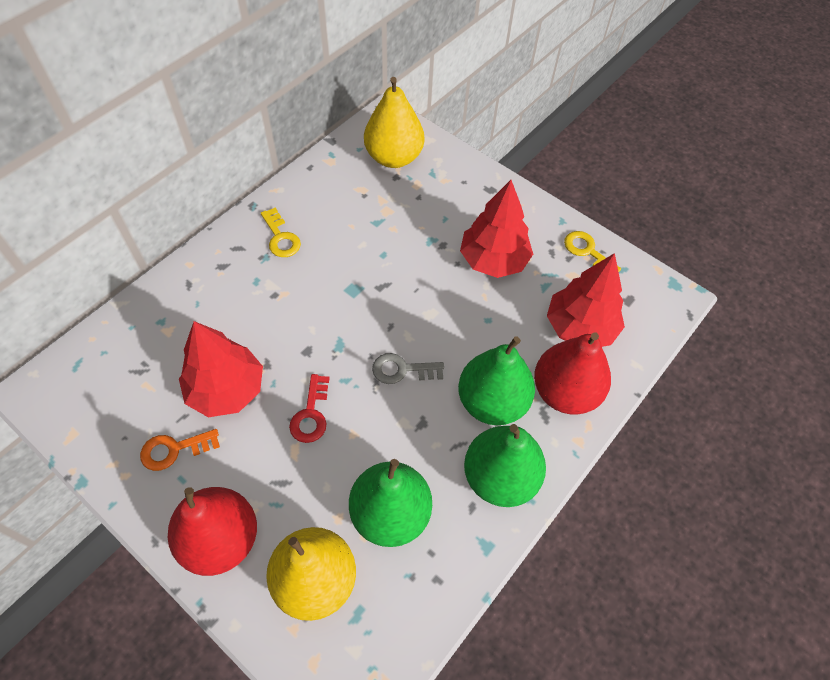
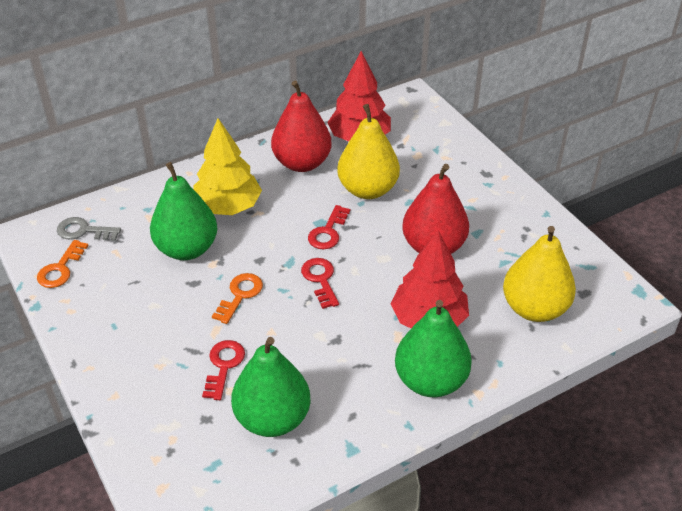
orange key: 1 -> 2
red key: 1 -> 3
red tree: 3 -> 2
yellow key: 2 -> 0
yellow tree: 0 -> 1

